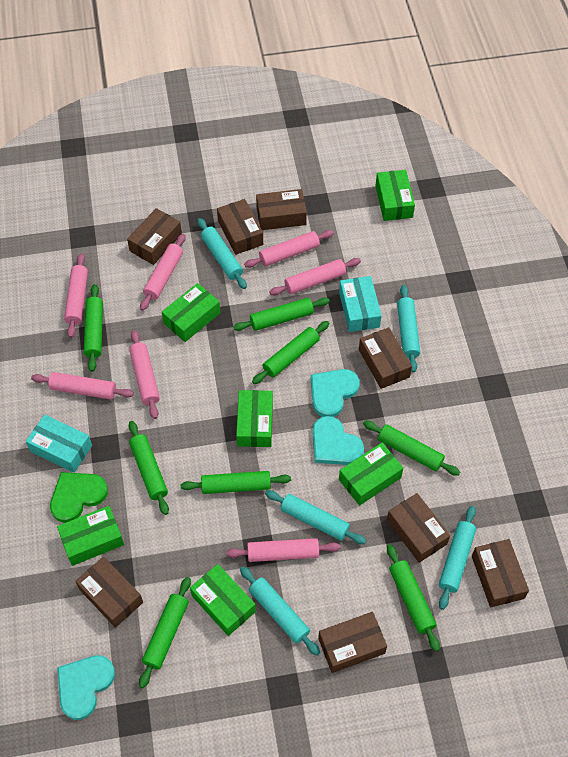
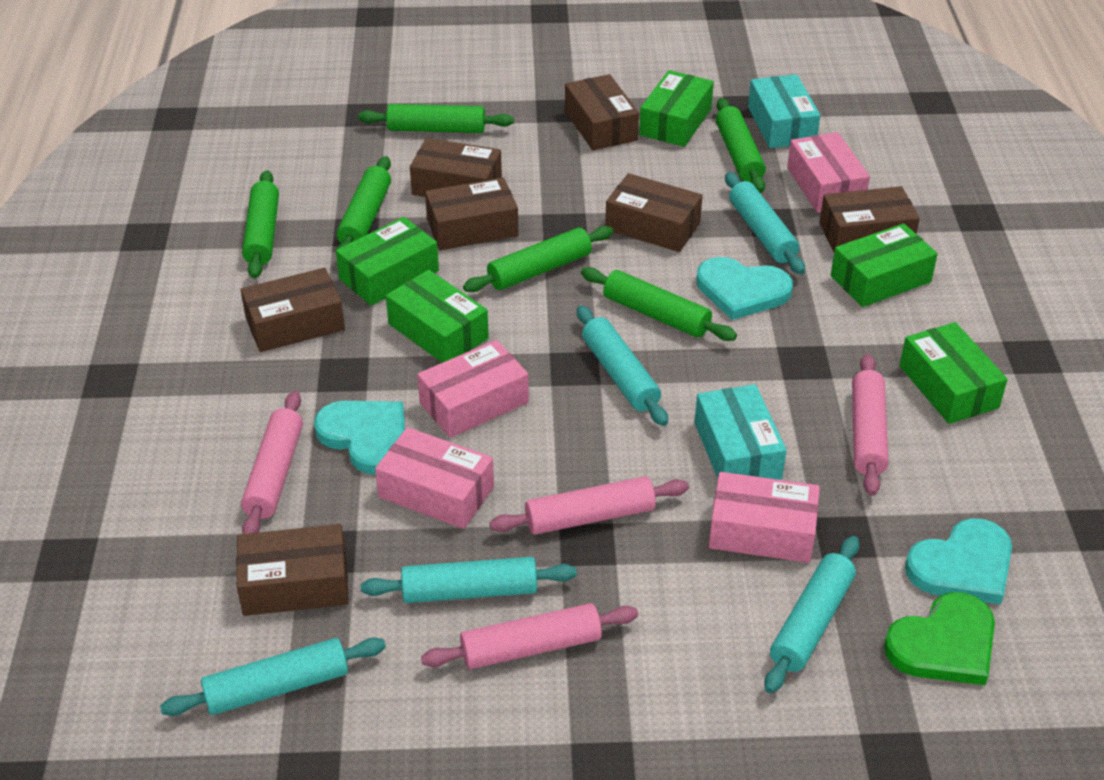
brown box: 8 -> 7
green box: 6 -> 5
green rolling pin: 8 -> 6
pink box: 0 -> 4
pink rolling pin: 7 -> 4

